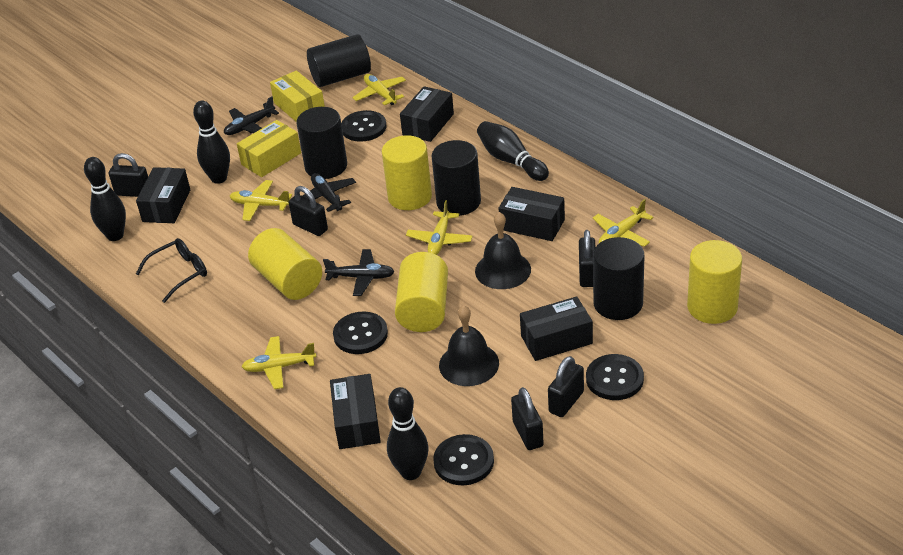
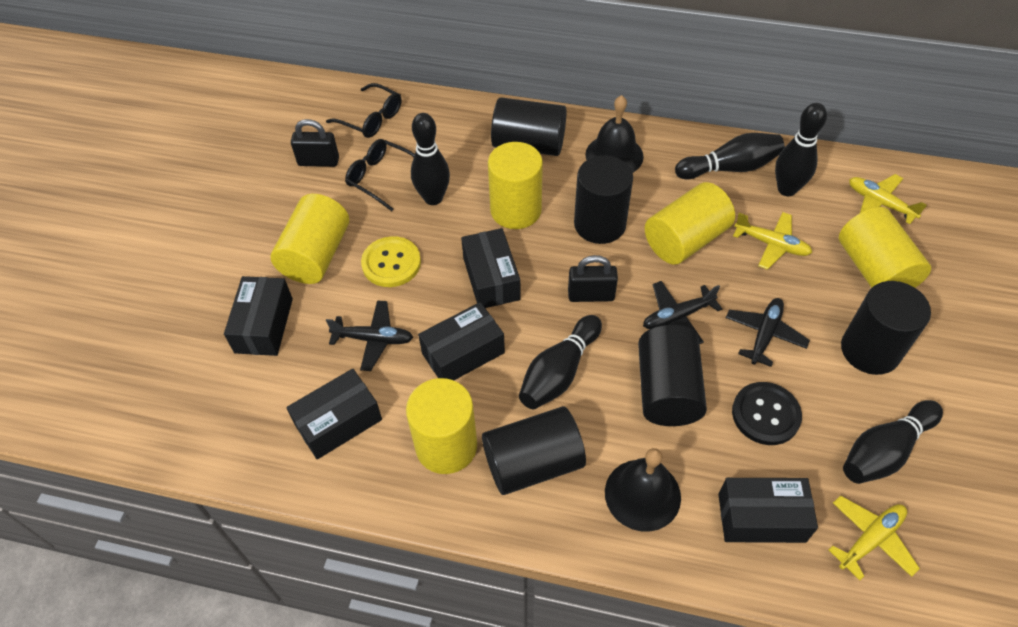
black bowling pin: 4 -> 5
black button: 4 -> 1
black cylinder: 4 -> 5
black glasses: 1 -> 2
black padlock: 5 -> 2
yellow box: 2 -> 0
yellow button: 0 -> 1
yellow cylinder: 4 -> 5
yellow plane: 5 -> 3

